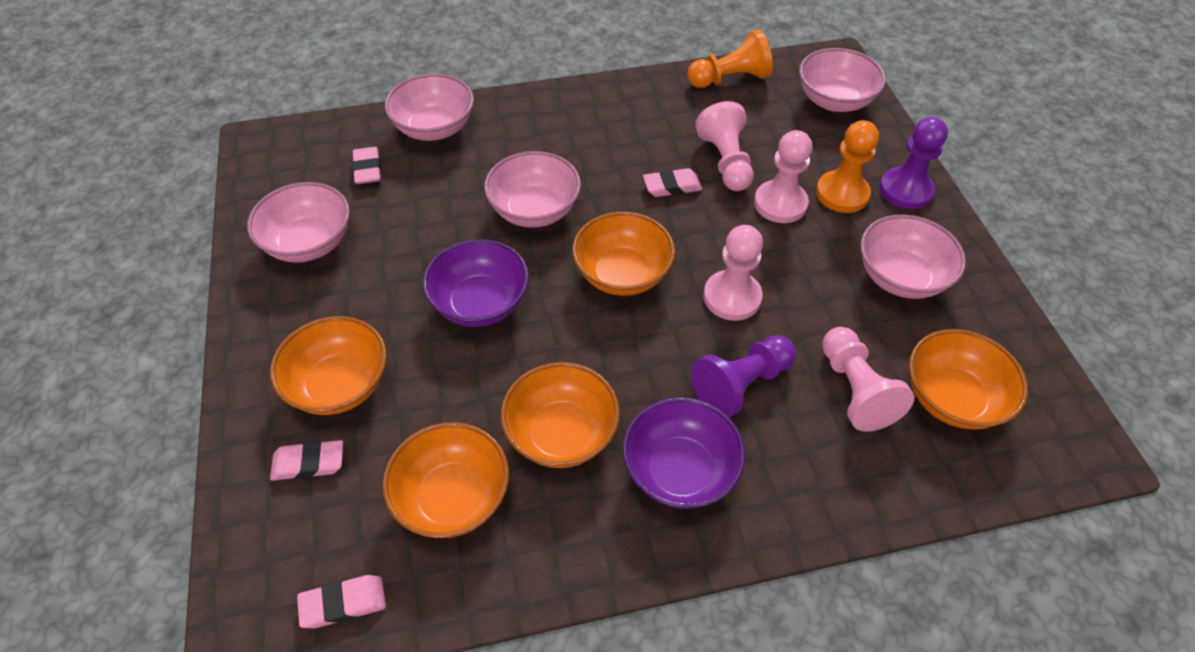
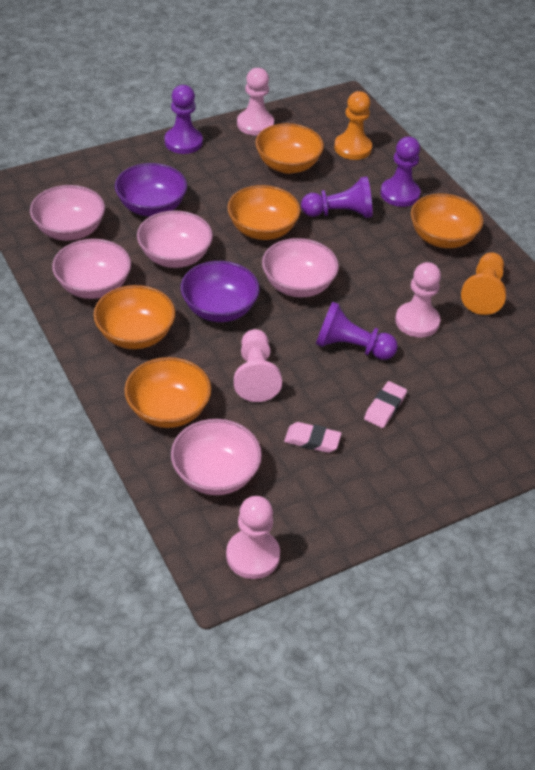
pink eraser: 4 -> 2
purple pawn: 2 -> 4

